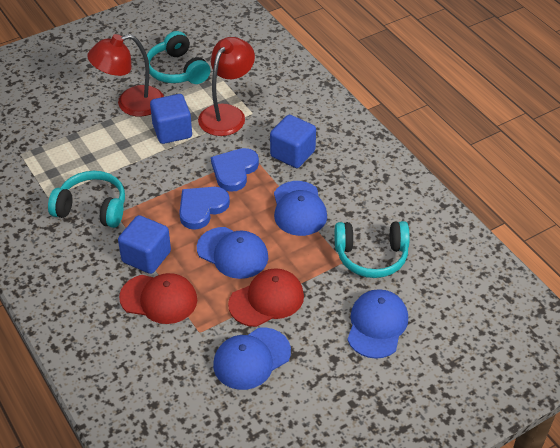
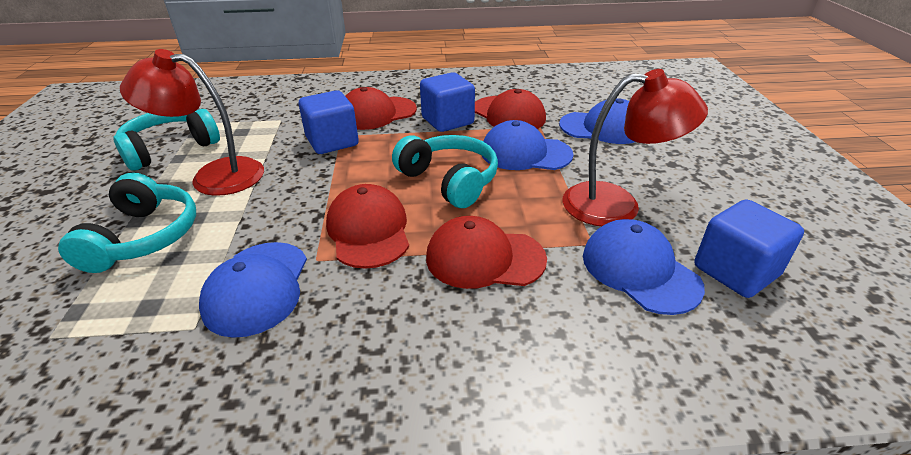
blue heart: 2 -> 0
red cap: 2 -> 4

